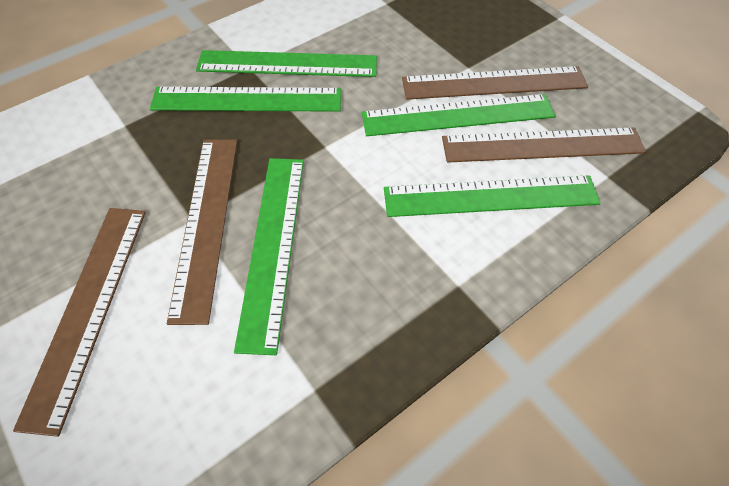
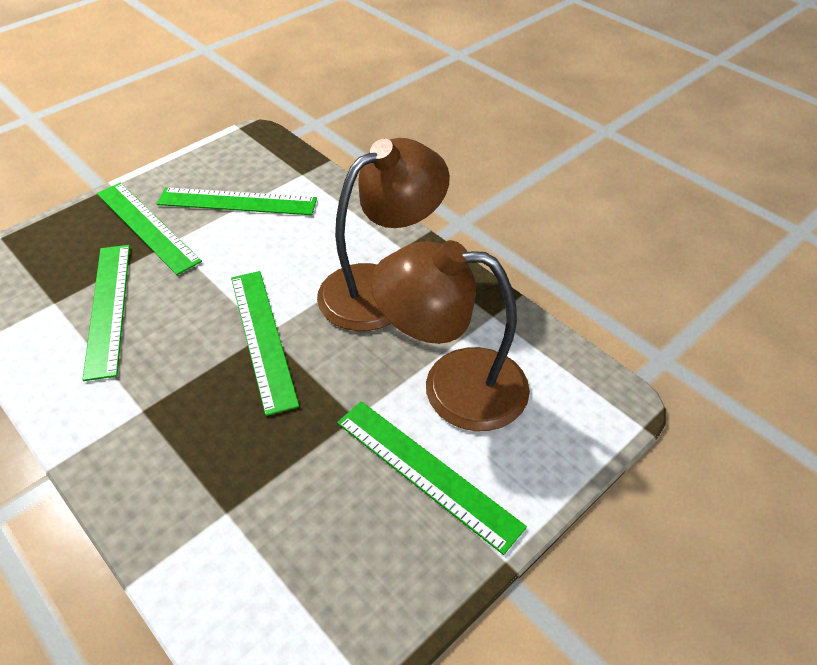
brown lamp: 0 -> 2
brown ruler: 4 -> 0

